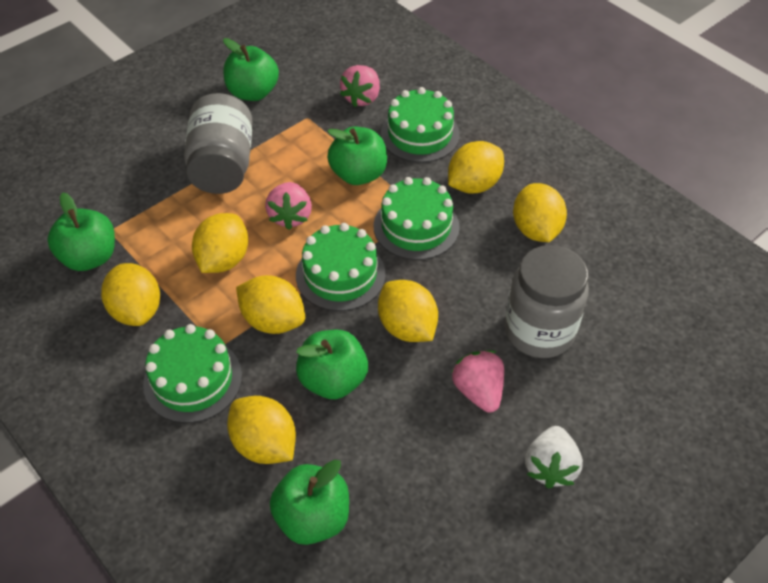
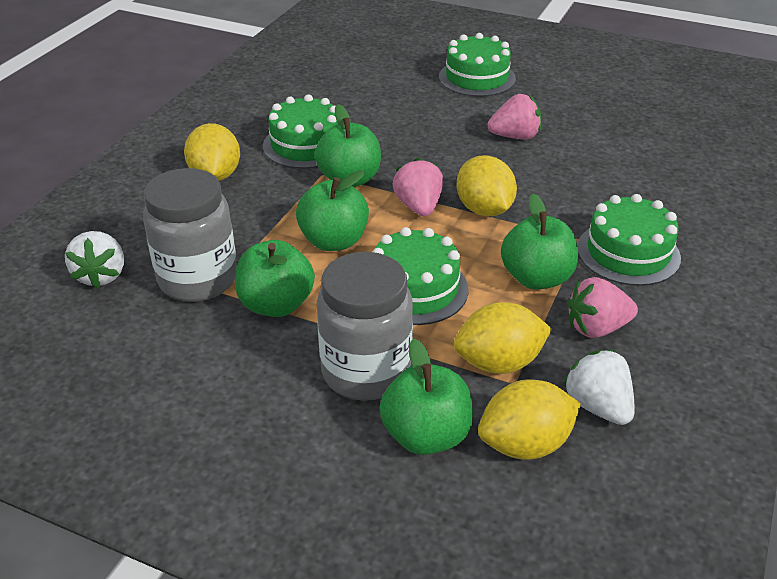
white strawberry: 1 -> 2
yellow lemon: 7 -> 4

